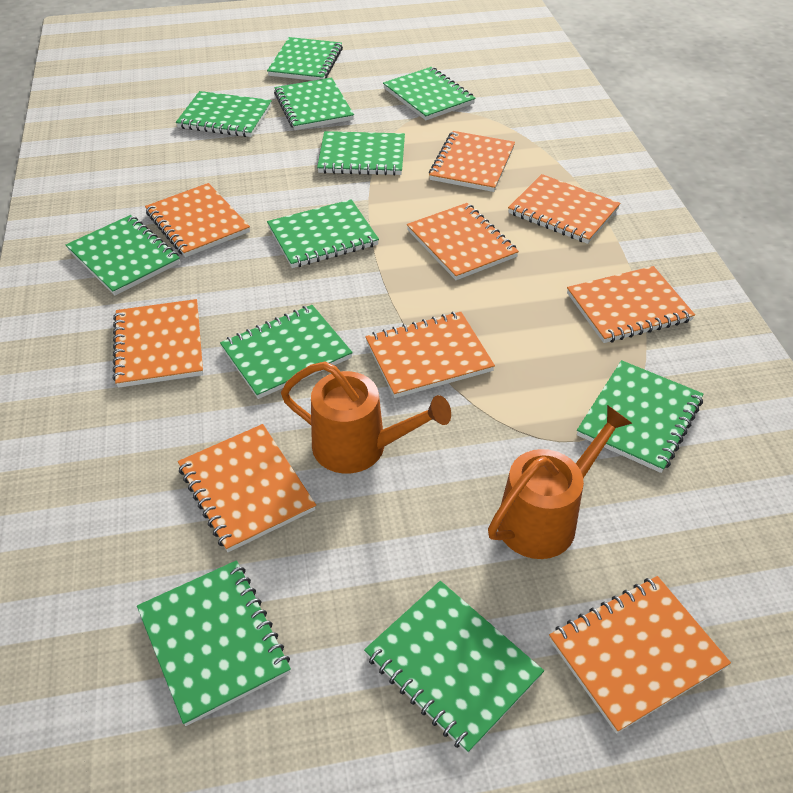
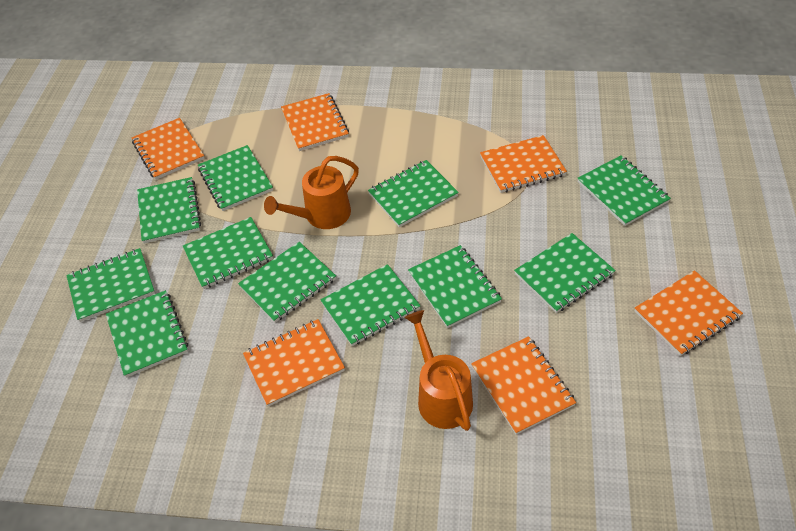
orange notebook: 9 -> 6

